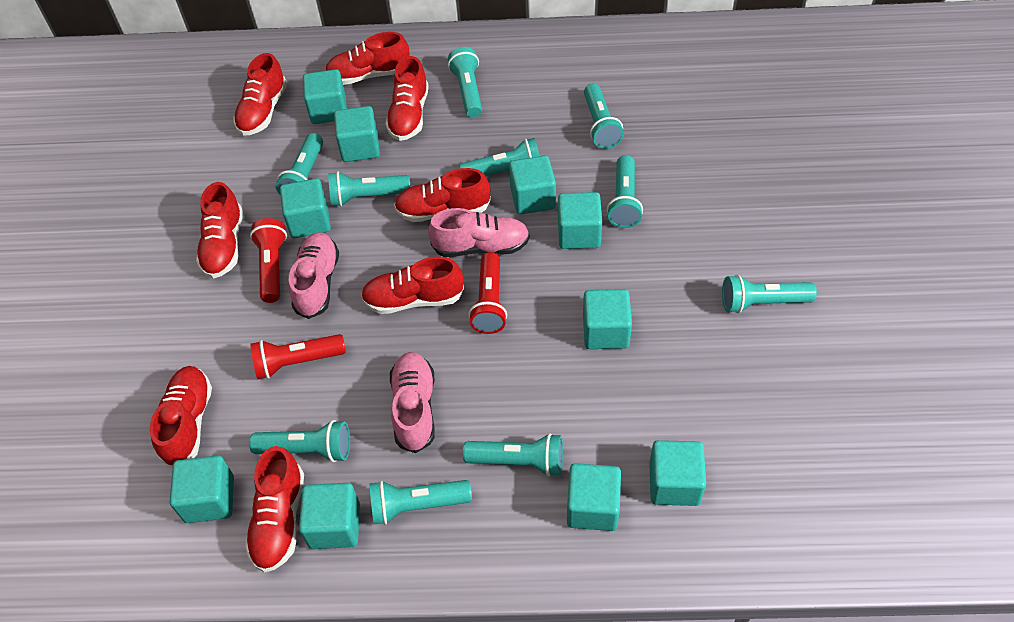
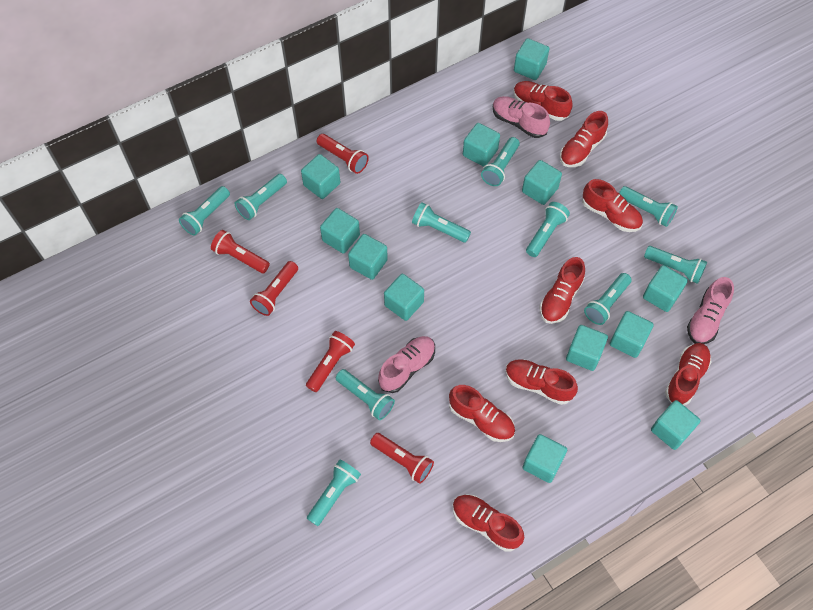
red flashlight: 3 -> 5
turquoise cube: 10 -> 12

